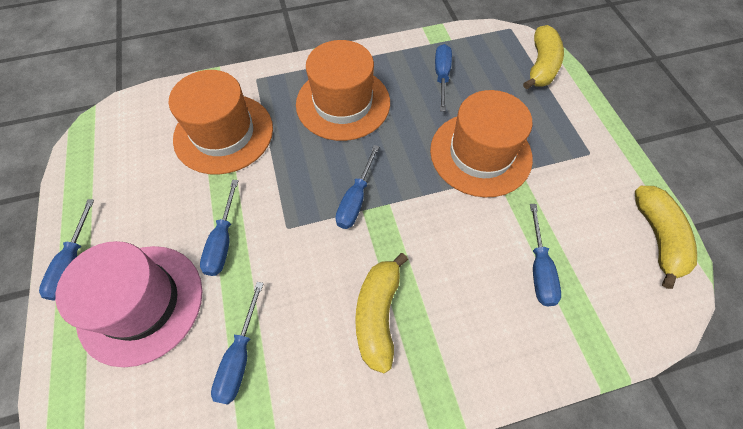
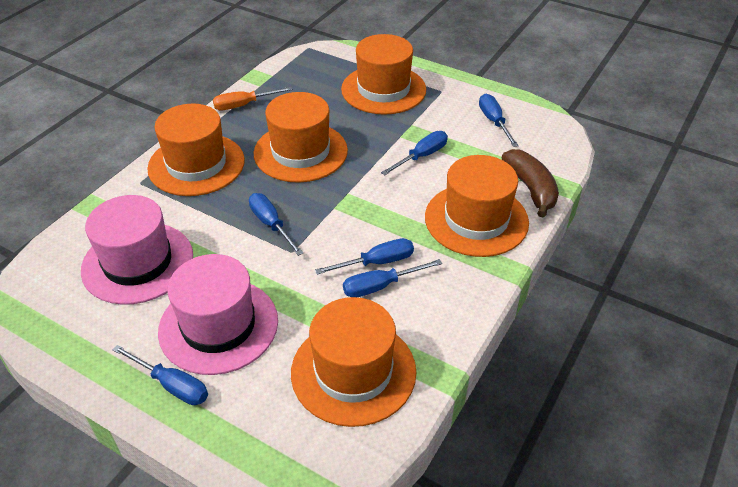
brown banana: 0 -> 1
orange hat: 3 -> 5
orange screwdriver: 0 -> 1
pink hat: 1 -> 2
yellow banana: 3 -> 0

